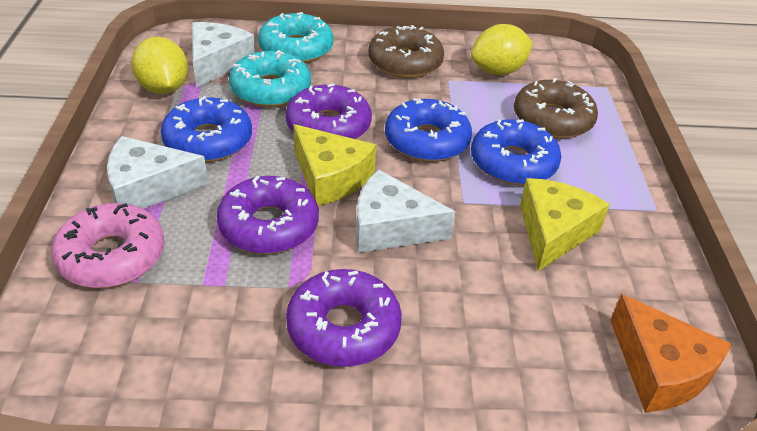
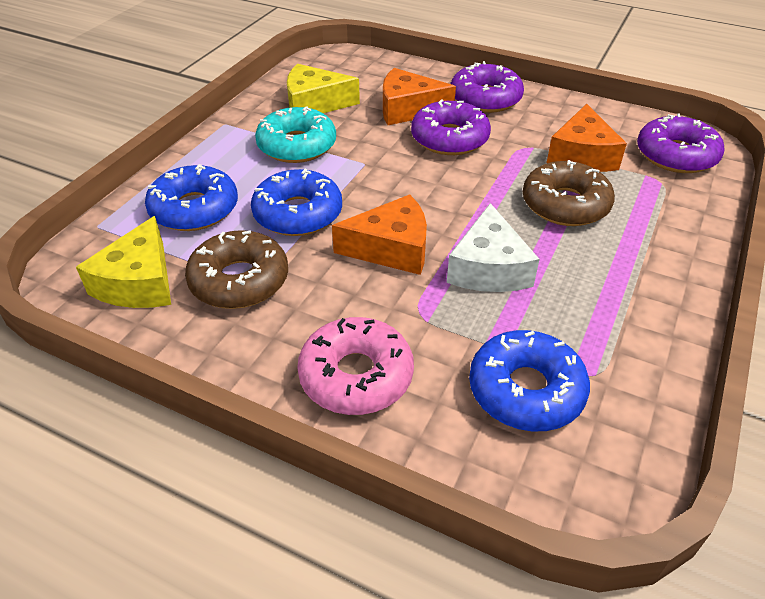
orange cheese: 1 -> 3
turquoise donut: 2 -> 1
white cheese: 3 -> 1
yellow lemon: 2 -> 0

